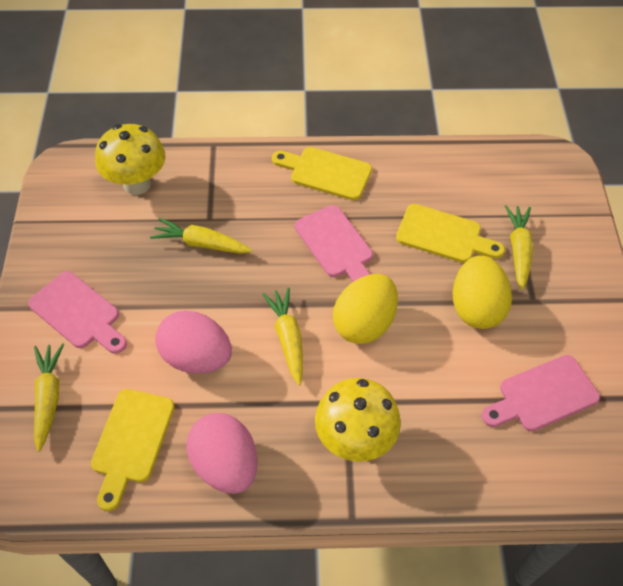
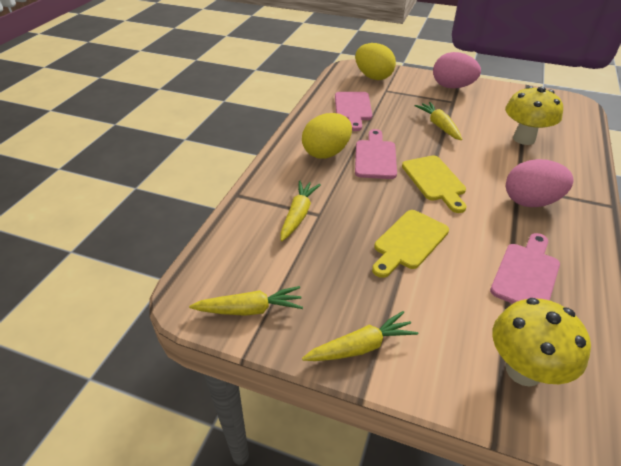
yellow cutting board: 3 -> 2

